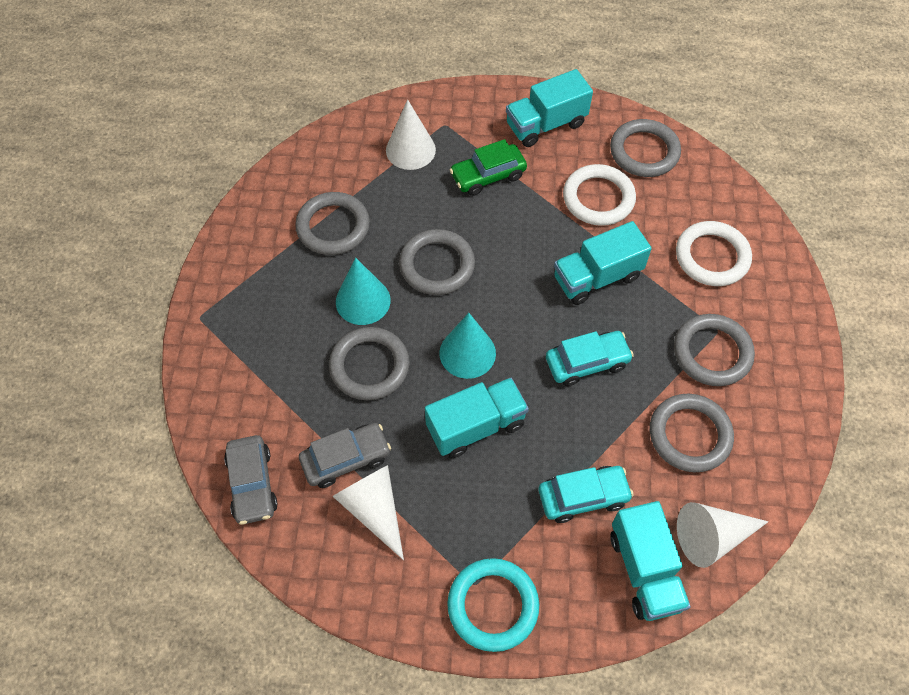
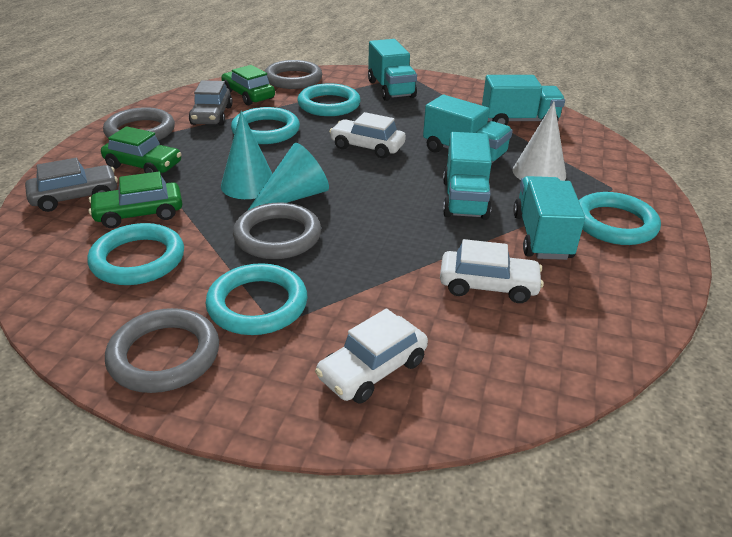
green car: 1 -> 3
grey ring: 6 -> 4
turquoise car: 2 -> 0
turquoise ring: 1 -> 5
turquoise truck: 4 -> 5
white car: 0 -> 3
white cone: 3 -> 1
white ring: 2 -> 0

